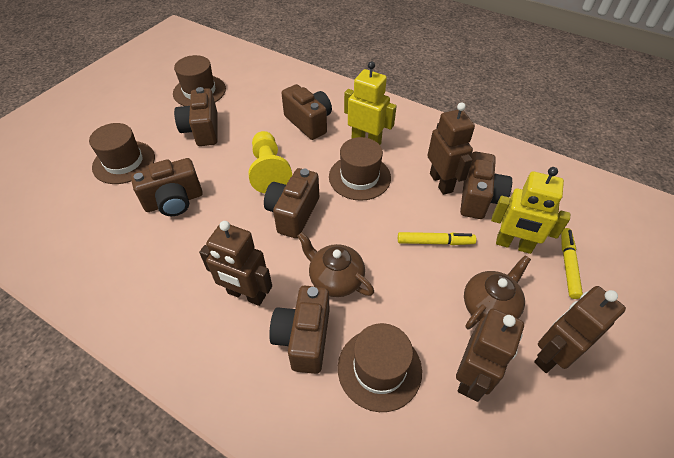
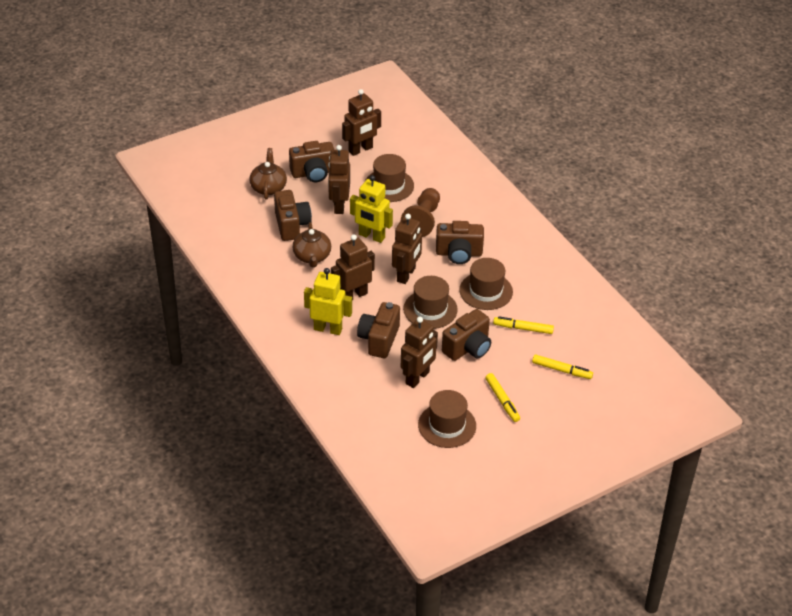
brown camera: 6 -> 5
brown pawn: 0 -> 1
brown robot: 4 -> 5
yellow marker: 2 -> 3
yellow pawn: 1 -> 0

